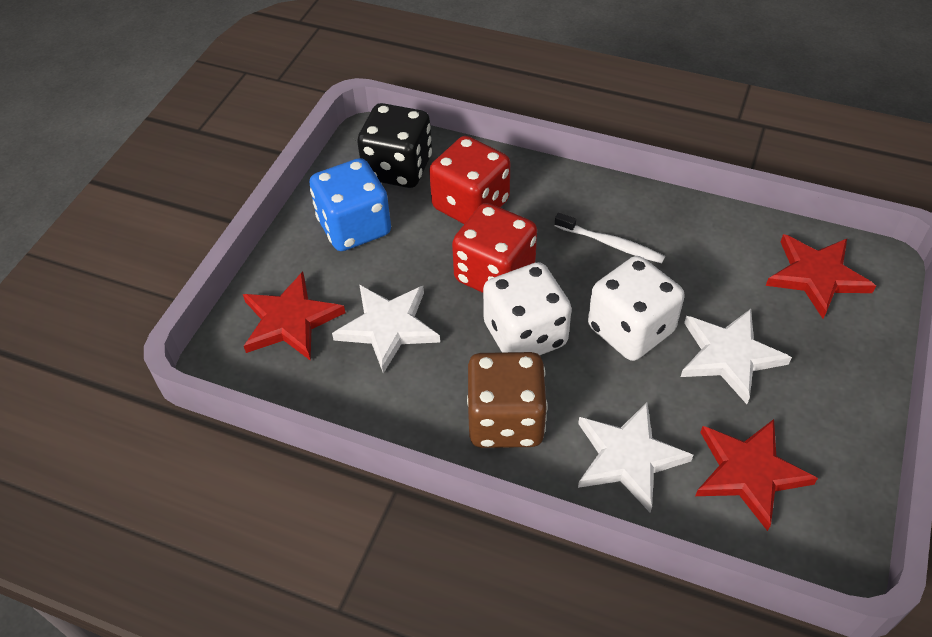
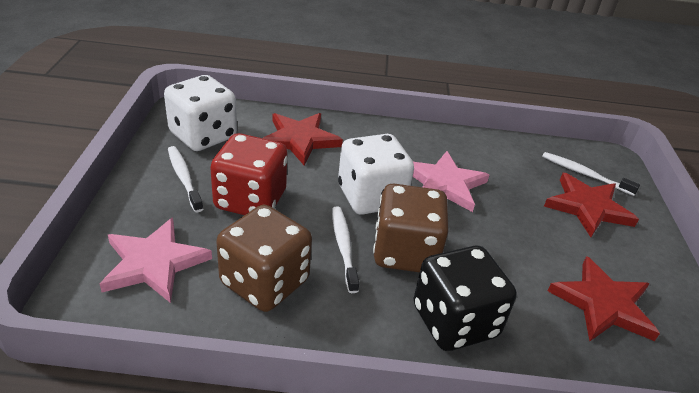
blue dice: 1 -> 0
brown dice: 1 -> 2
pink star: 0 -> 2
red dice: 2 -> 1
white star: 3 -> 0
white toothbrush: 1 -> 3

